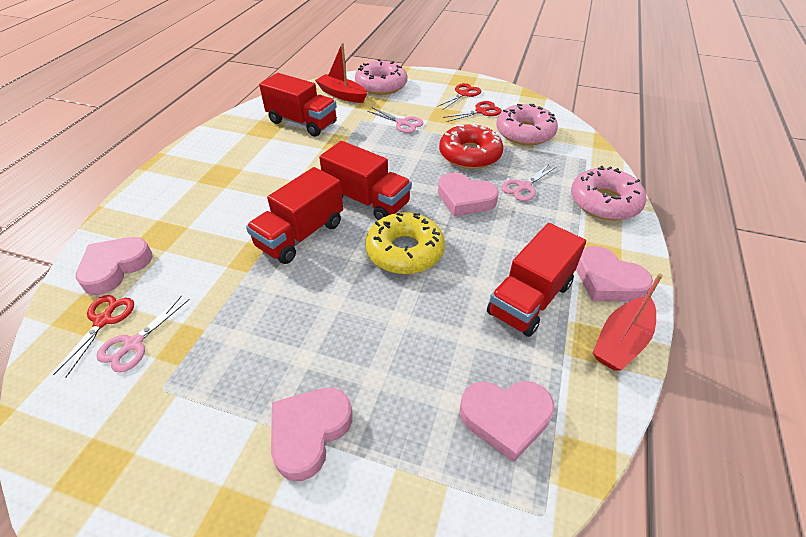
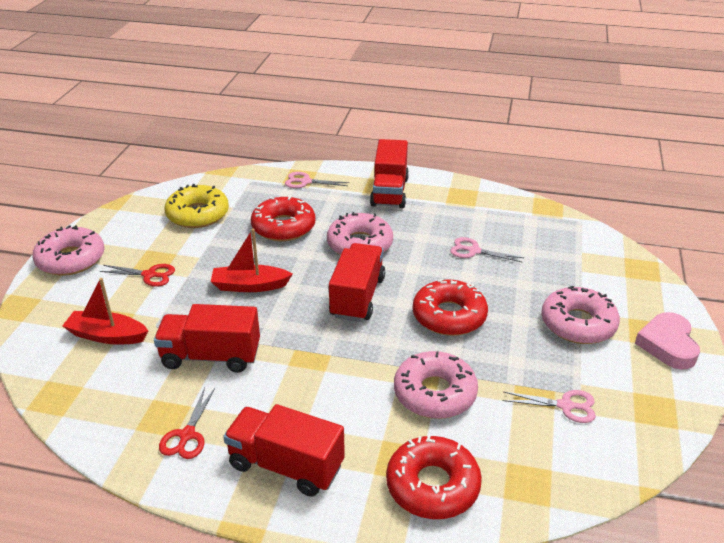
pink donut: 3 -> 4
pink heart: 5 -> 1
red donut: 1 -> 3
red scissors: 3 -> 2

